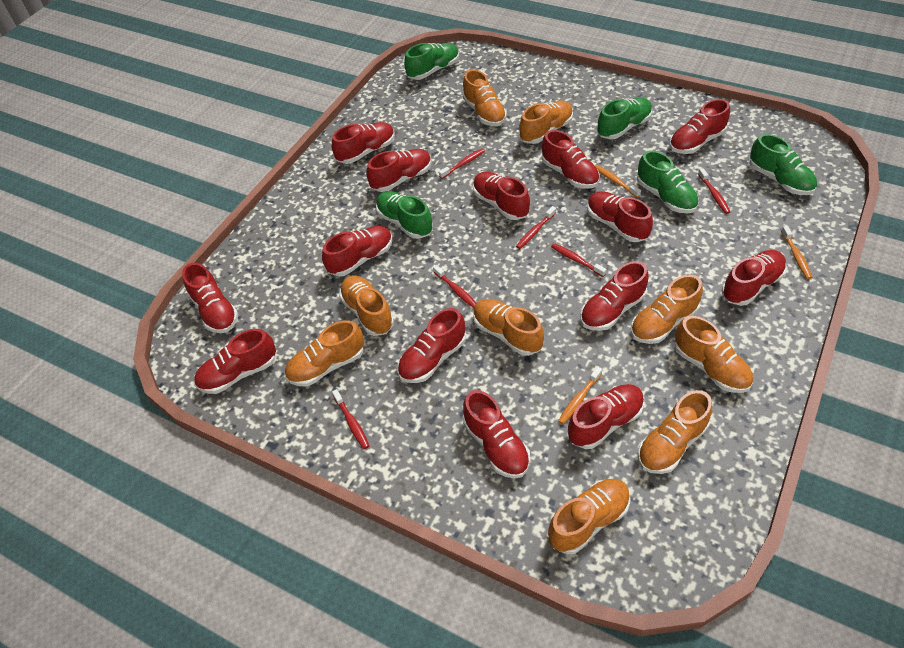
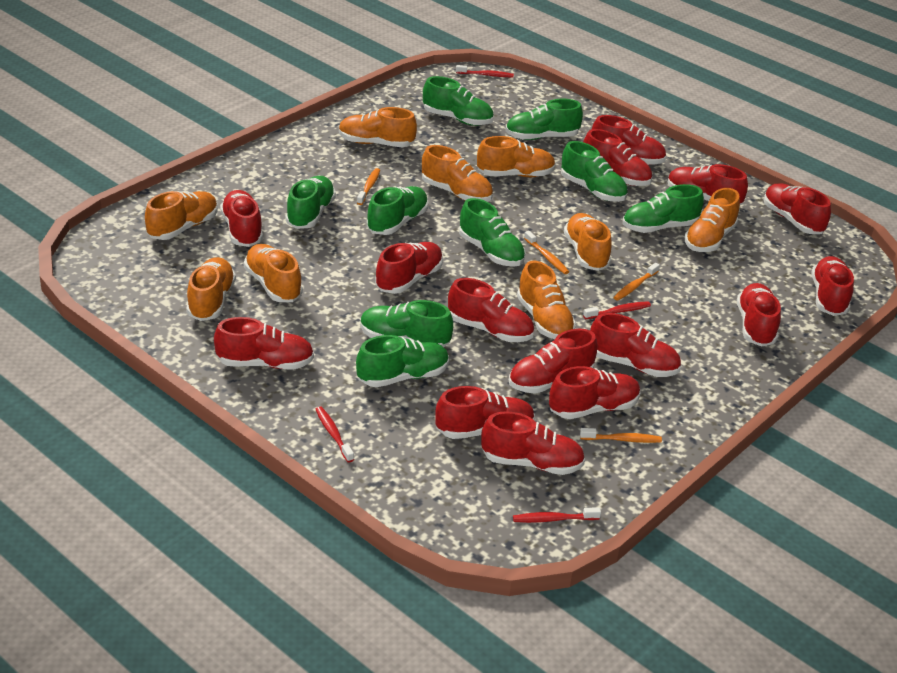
green shoe: 5 -> 9
orange toothbrush: 3 -> 4
red shoe: 14 -> 15
red toothbrush: 6 -> 4

